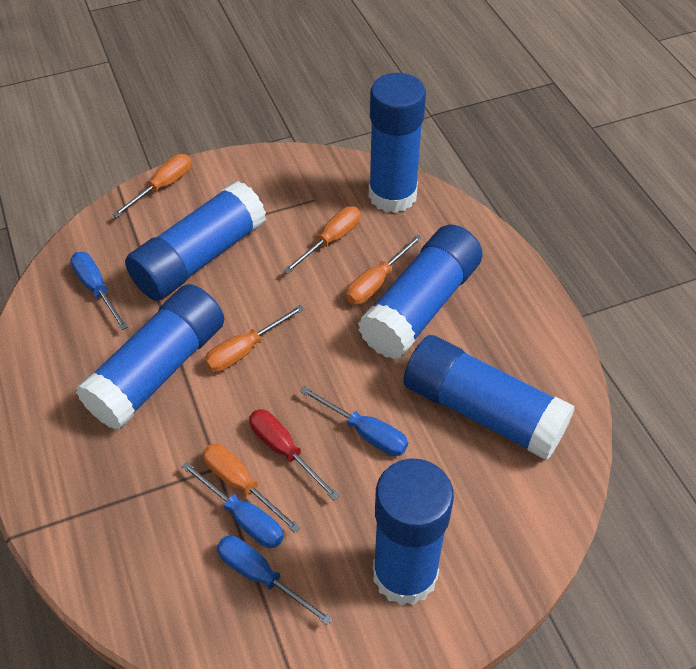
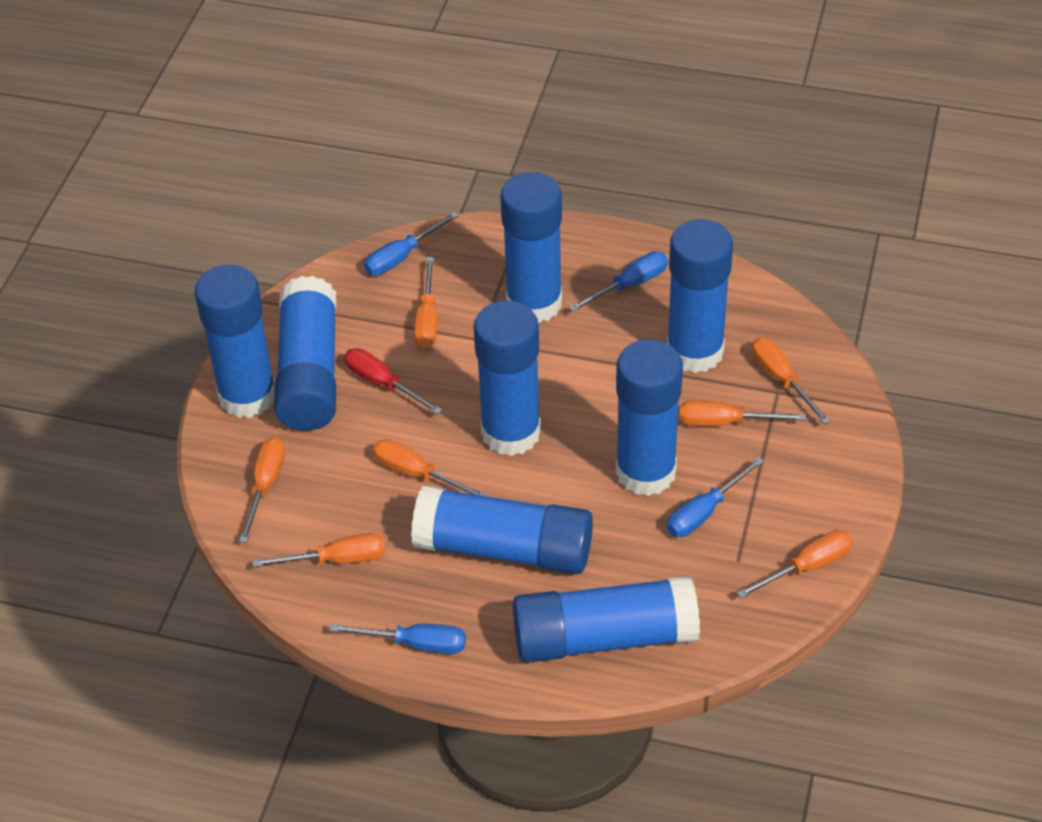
blue glue stick: 6 -> 8
orange screwdriver: 5 -> 7

